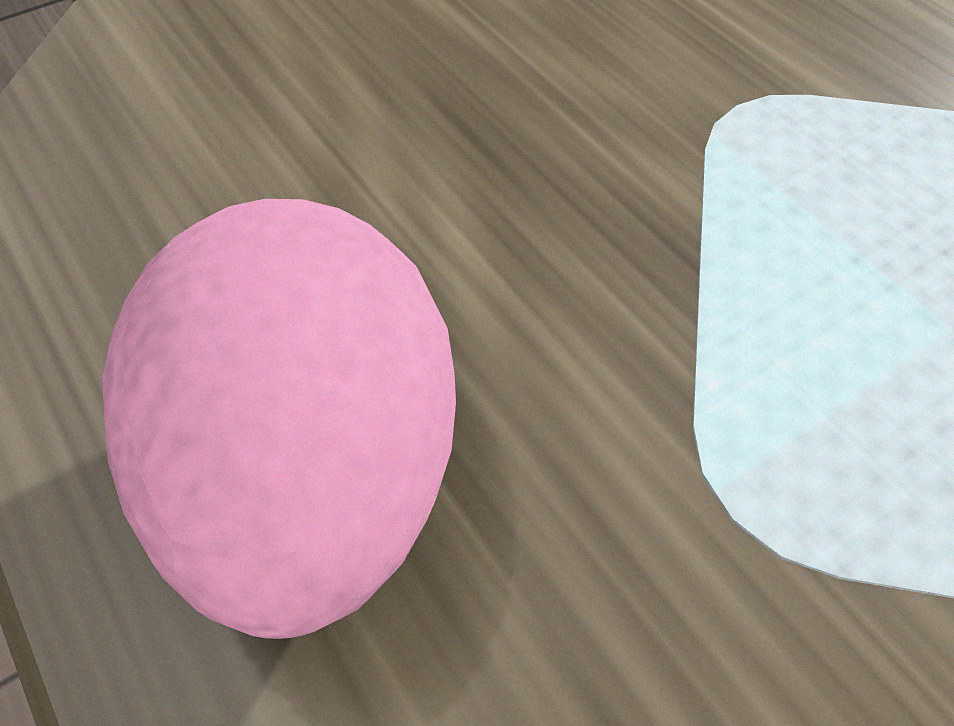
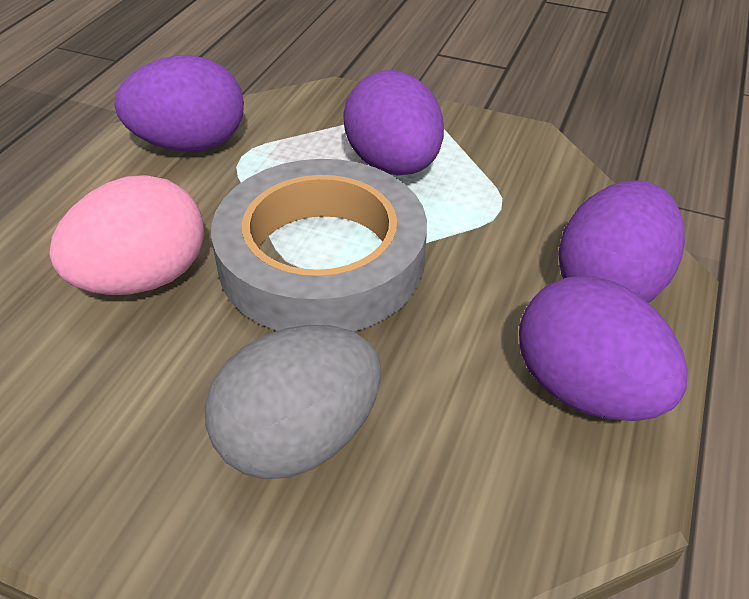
grey egg: 0 -> 1
grey tape: 0 -> 1
purple egg: 0 -> 4

